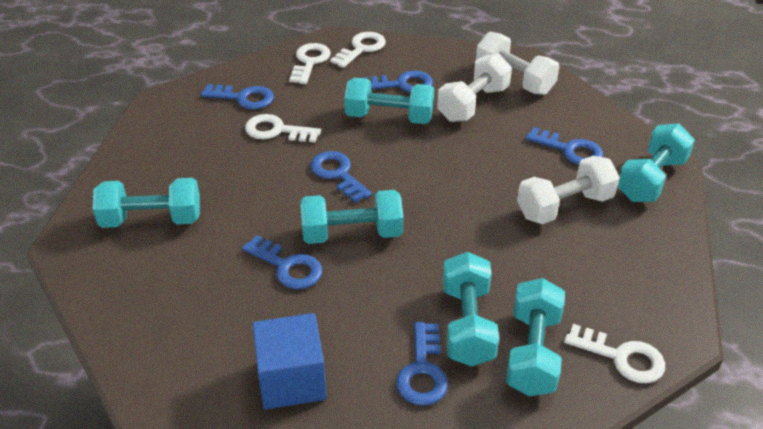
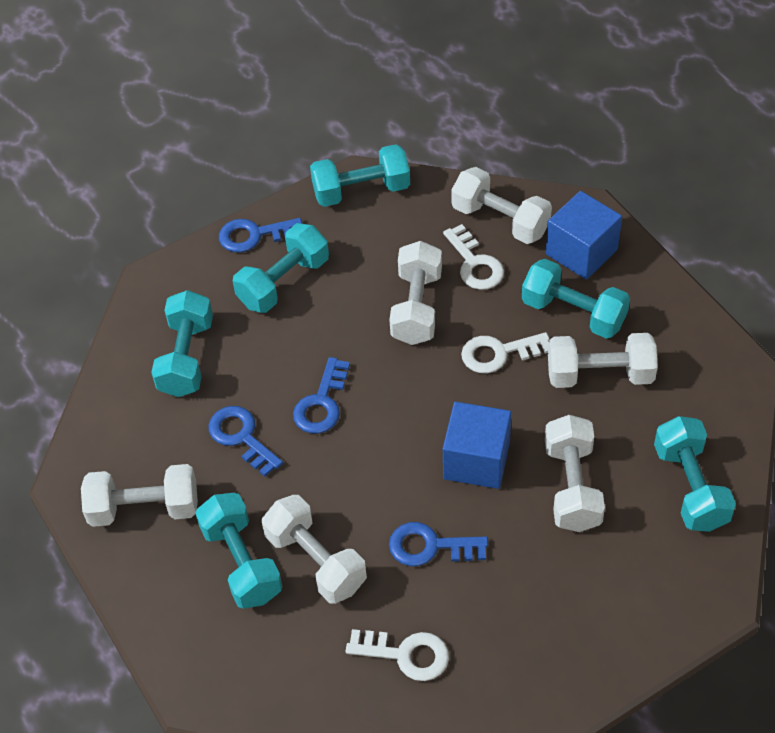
blue cube: 1 -> 2
blue key: 6 -> 4
white dumbbell: 3 -> 6
white key: 4 -> 3

